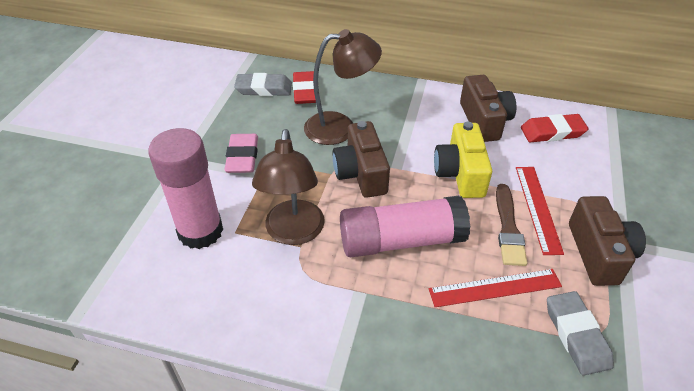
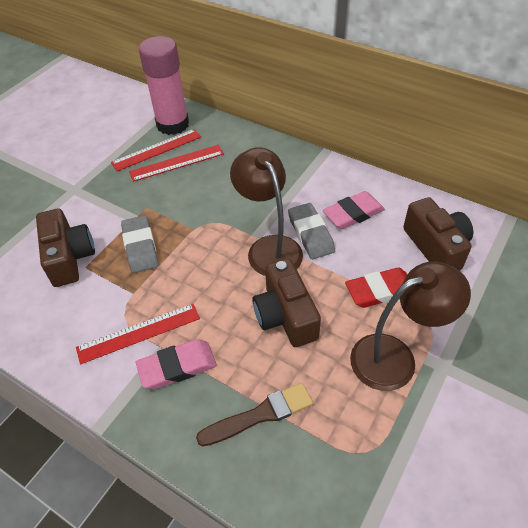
pink eraser: 1 -> 2
pink glue stick: 2 -> 1
red eraser: 2 -> 1
red ruler: 2 -> 3
yellow camera: 1 -> 0

